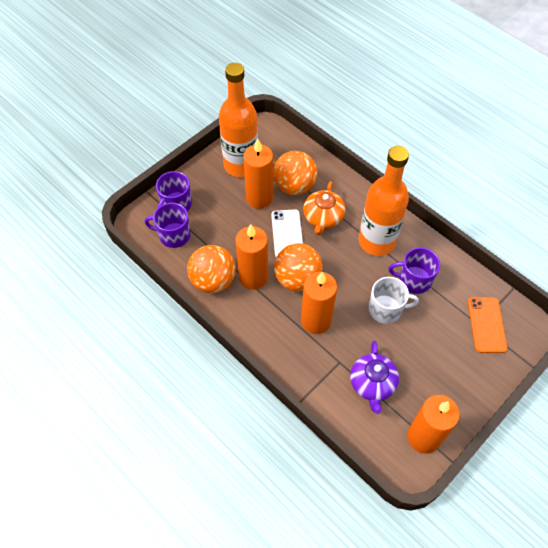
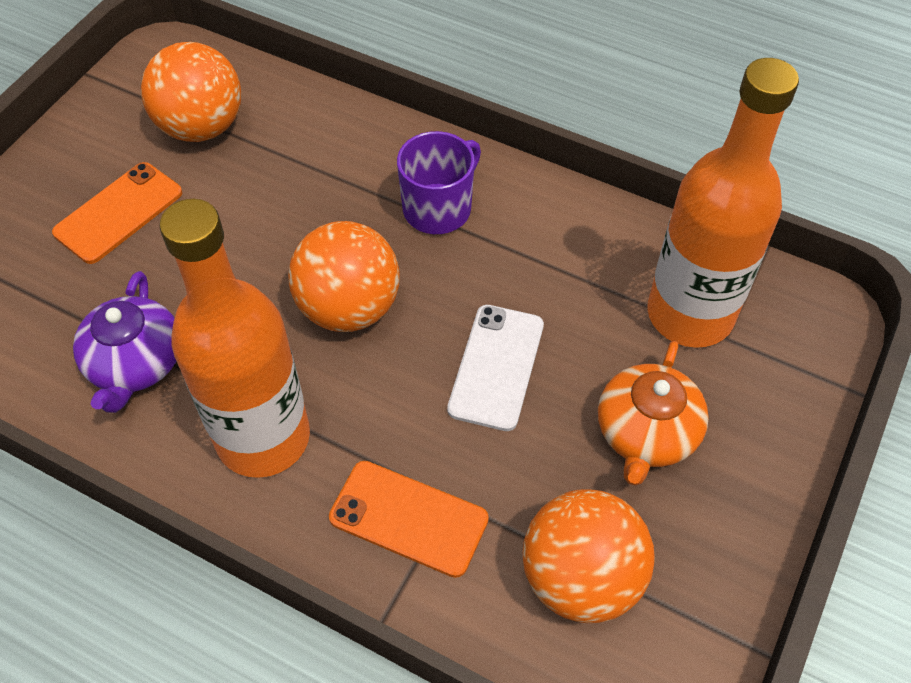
orange candle: 4 -> 0
orange phone: 1 -> 2
purple mug: 3 -> 1
white mug: 1 -> 0

